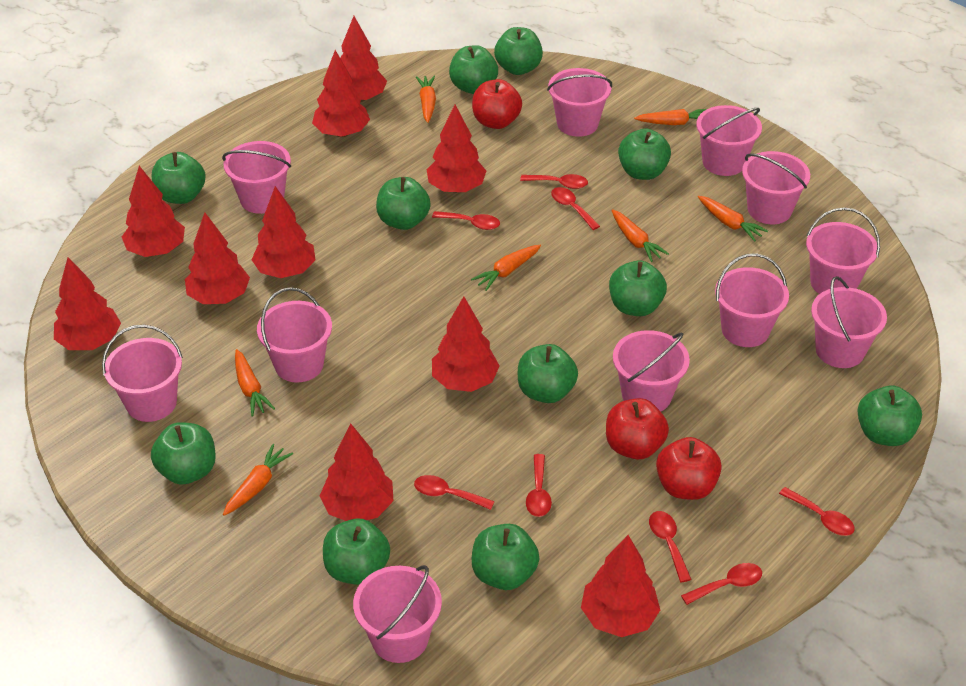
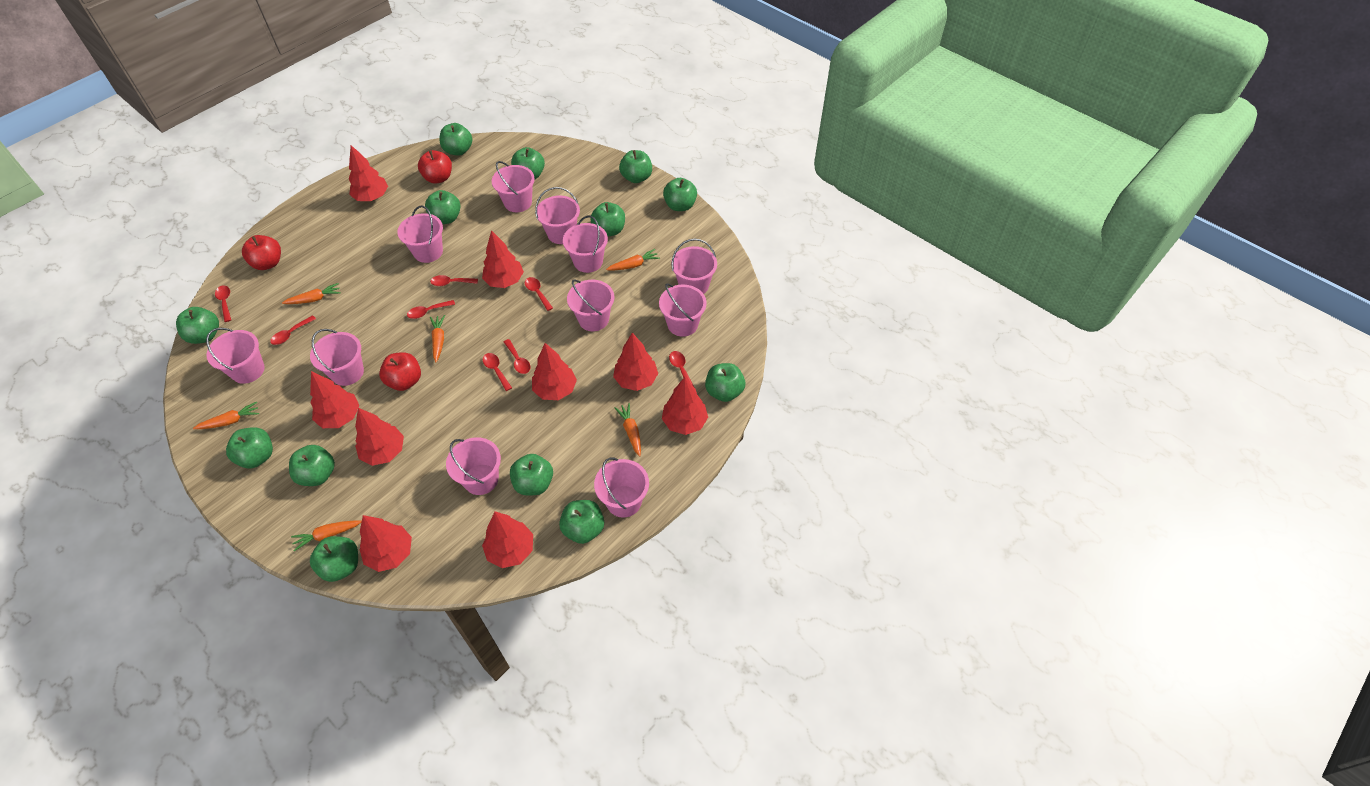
green apple: 11 -> 13
orange carrot: 7 -> 6
red tree: 10 -> 9

